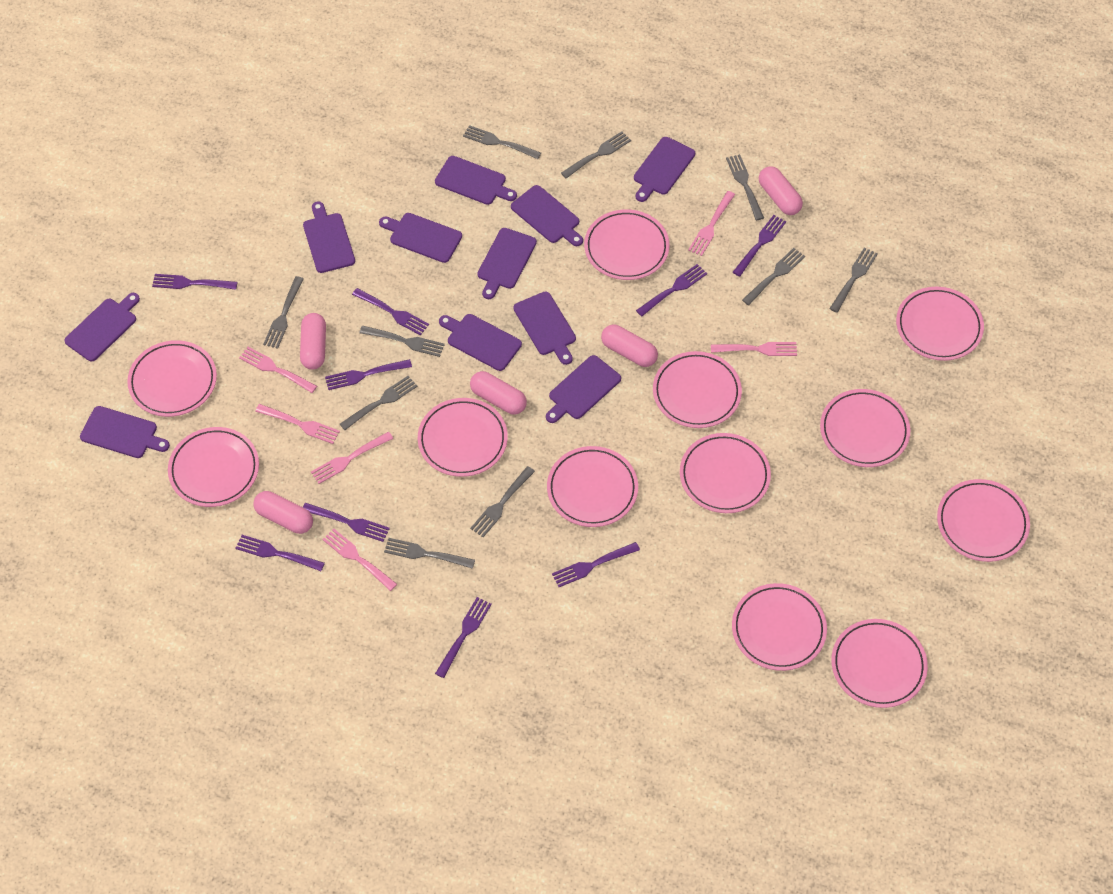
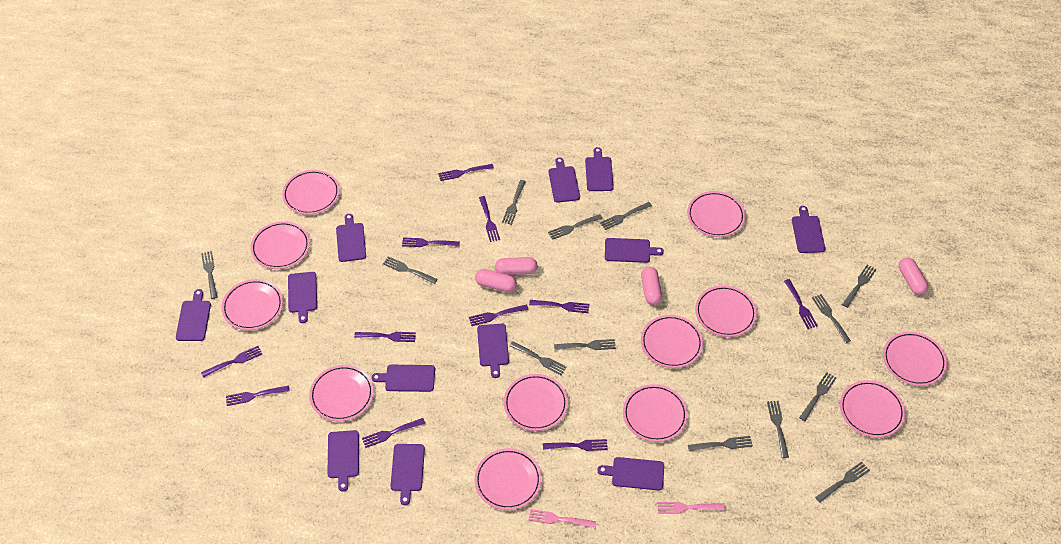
grey fork: 10 -> 13
pink capsule: 5 -> 4
pink fork: 6 -> 2
purple cutting board: 11 -> 12
purple fork: 9 -> 11

